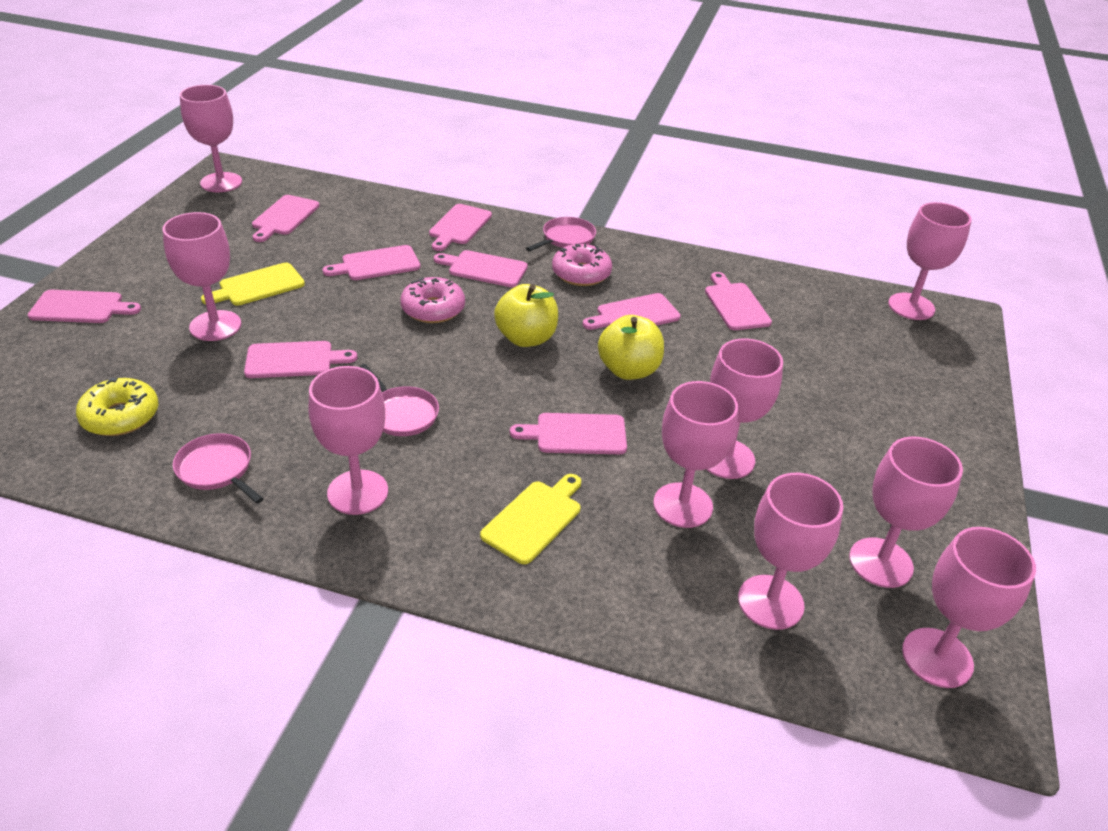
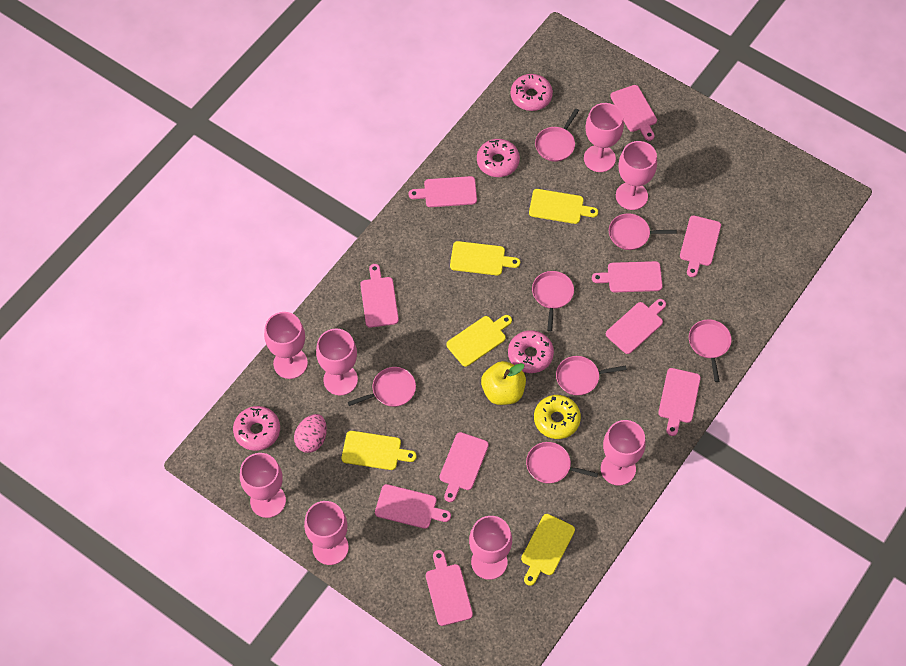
pink cutting board: 9 -> 10
pink donut: 2 -> 4
pink egg: 0 -> 1
pink goblet: 9 -> 8
pink pan: 3 -> 7
yellow apple: 2 -> 1
yellow cutting board: 2 -> 5

